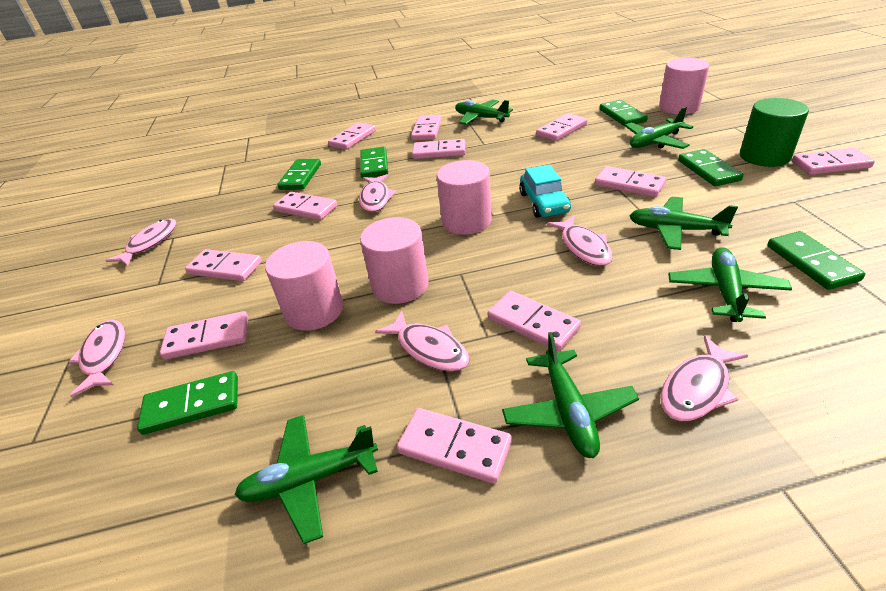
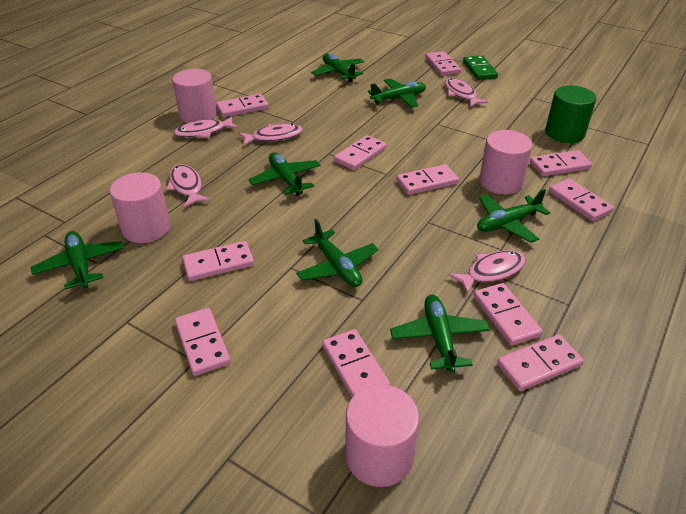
green domino: 6 -> 1
green plane: 6 -> 7
pink fish: 6 -> 5
turquoise car: 1 -> 0

